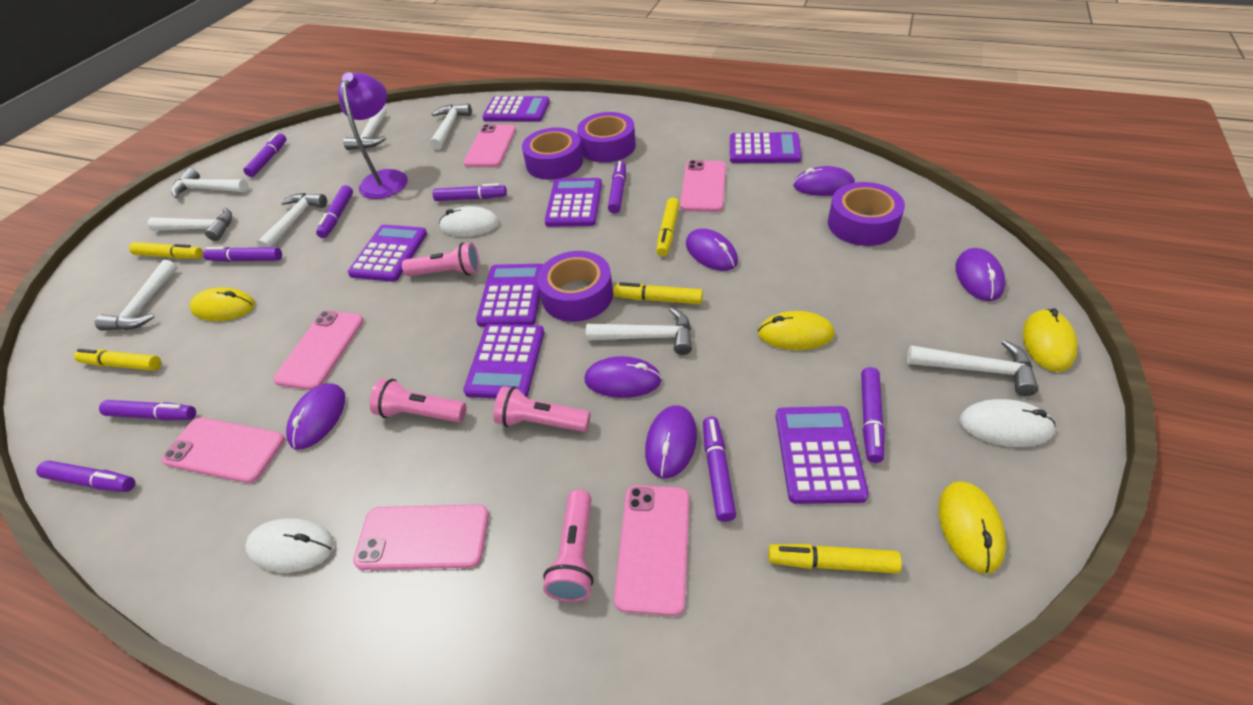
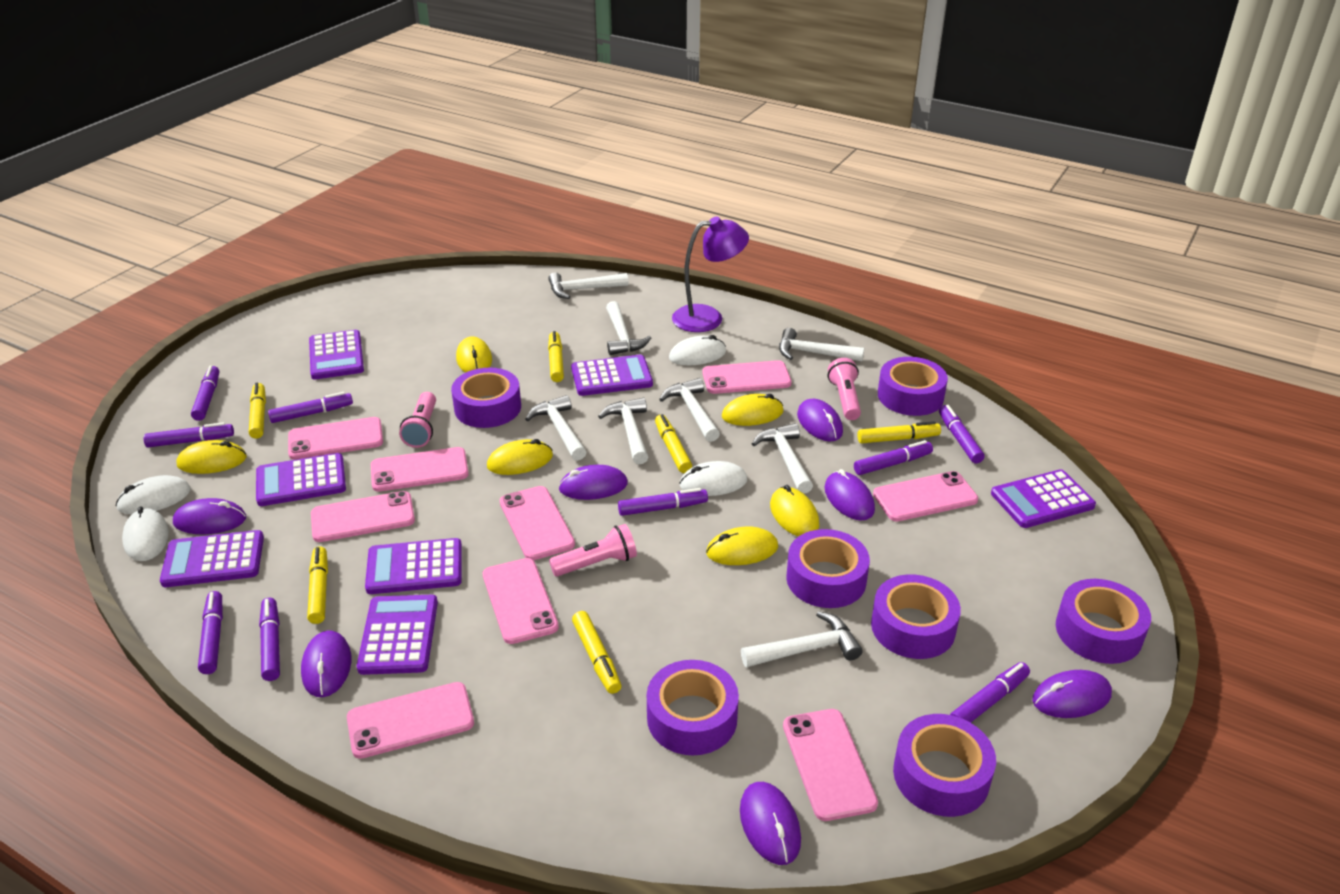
pink flashlight: 4 -> 3
pink phone: 6 -> 9
purple mouse: 6 -> 7
purple tape: 4 -> 7
white mouse: 3 -> 4
yellow marker: 5 -> 6
yellow mouse: 4 -> 6

